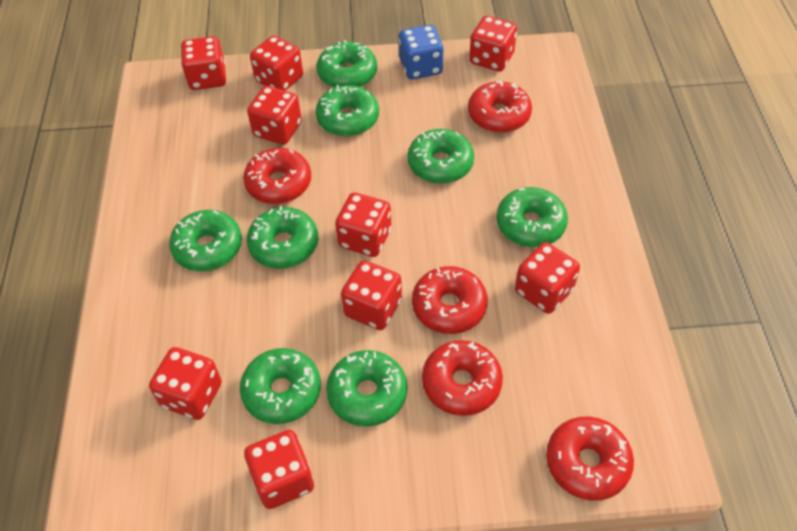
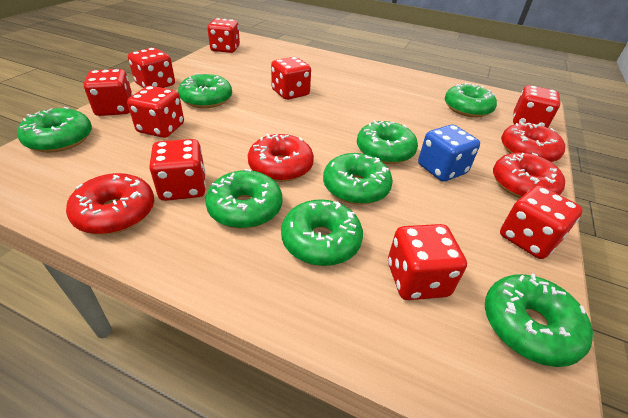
red donut: 5 -> 4

